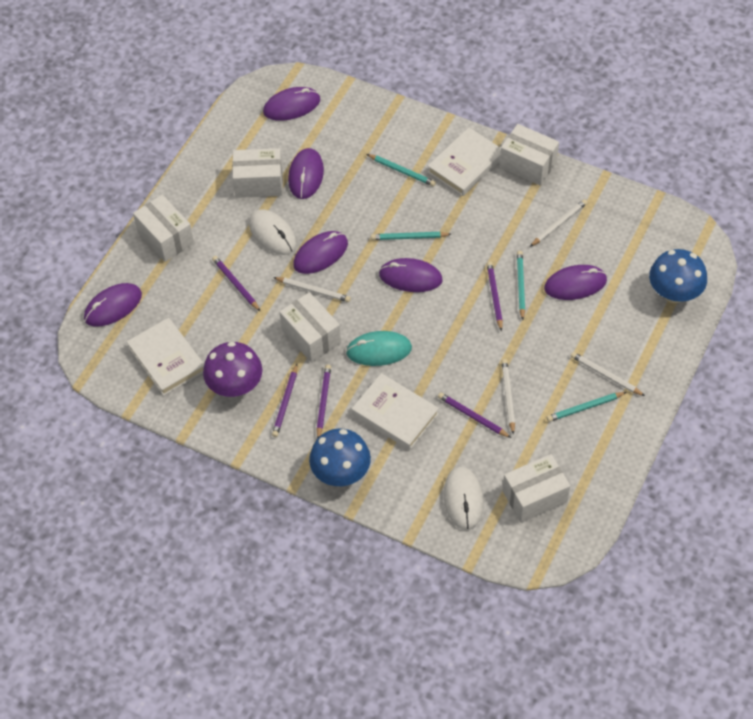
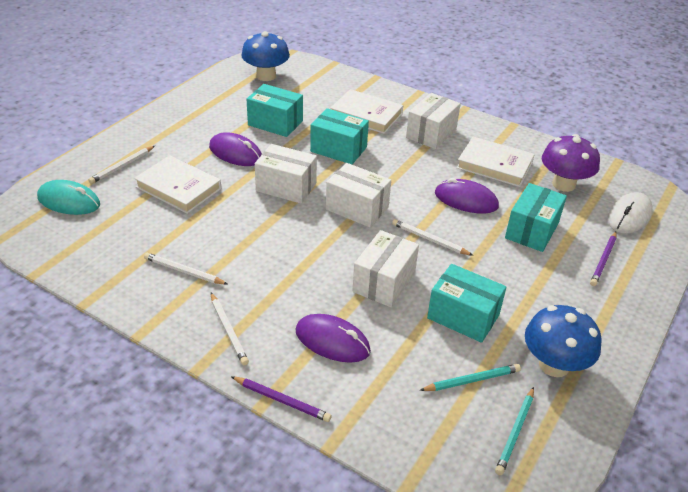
purple mouse: 6 -> 3
purple pencil: 5 -> 2
turquoise box: 0 -> 4
turquoise pencil: 4 -> 2
white box: 5 -> 4
white mouse: 2 -> 1

